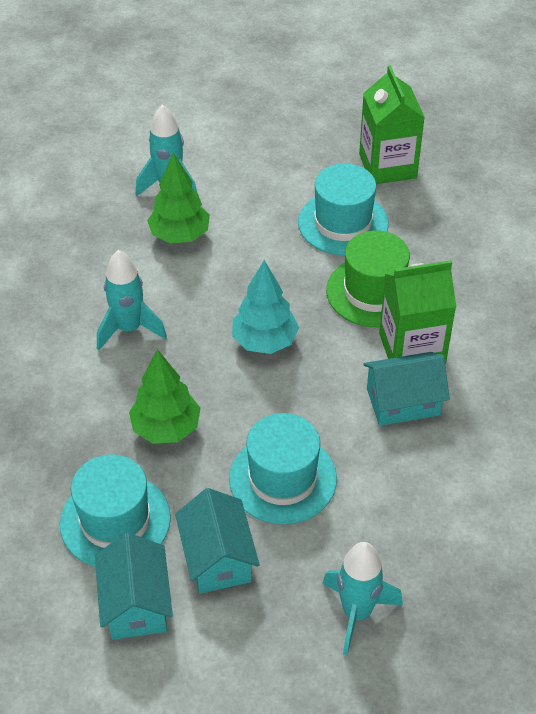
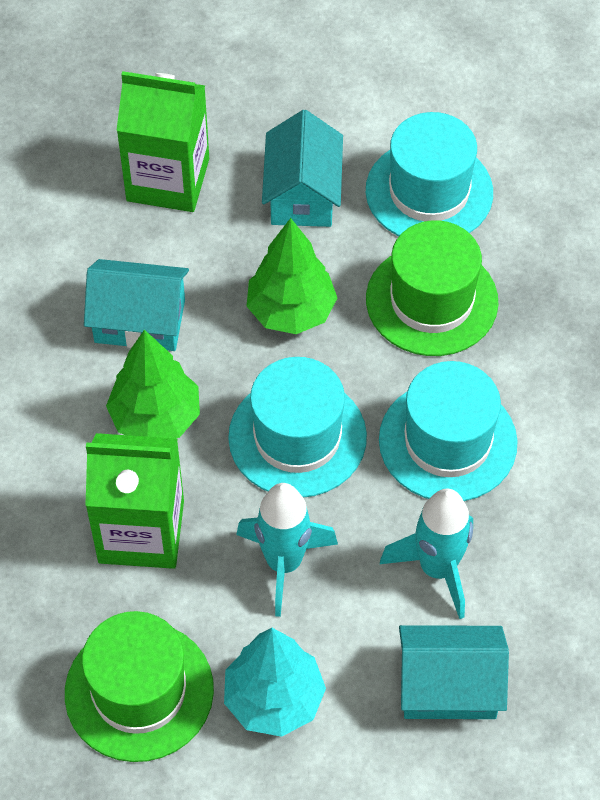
green hat: 1 -> 2
turquoise rocket: 3 -> 2

